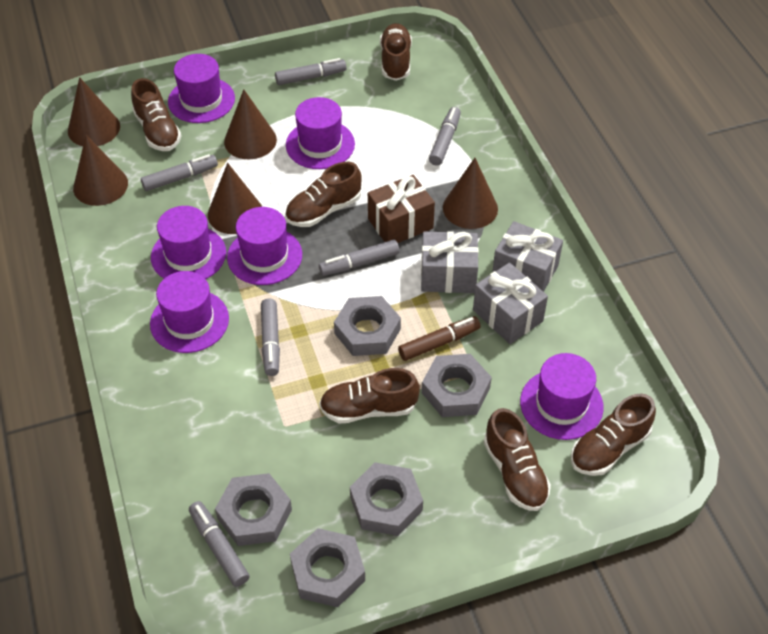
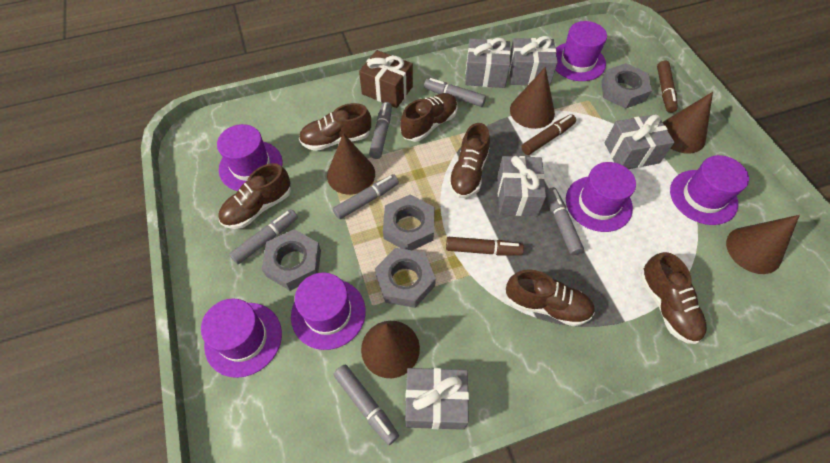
brown marker: 1 -> 3
grey gift: 3 -> 5
grey nut: 5 -> 4

